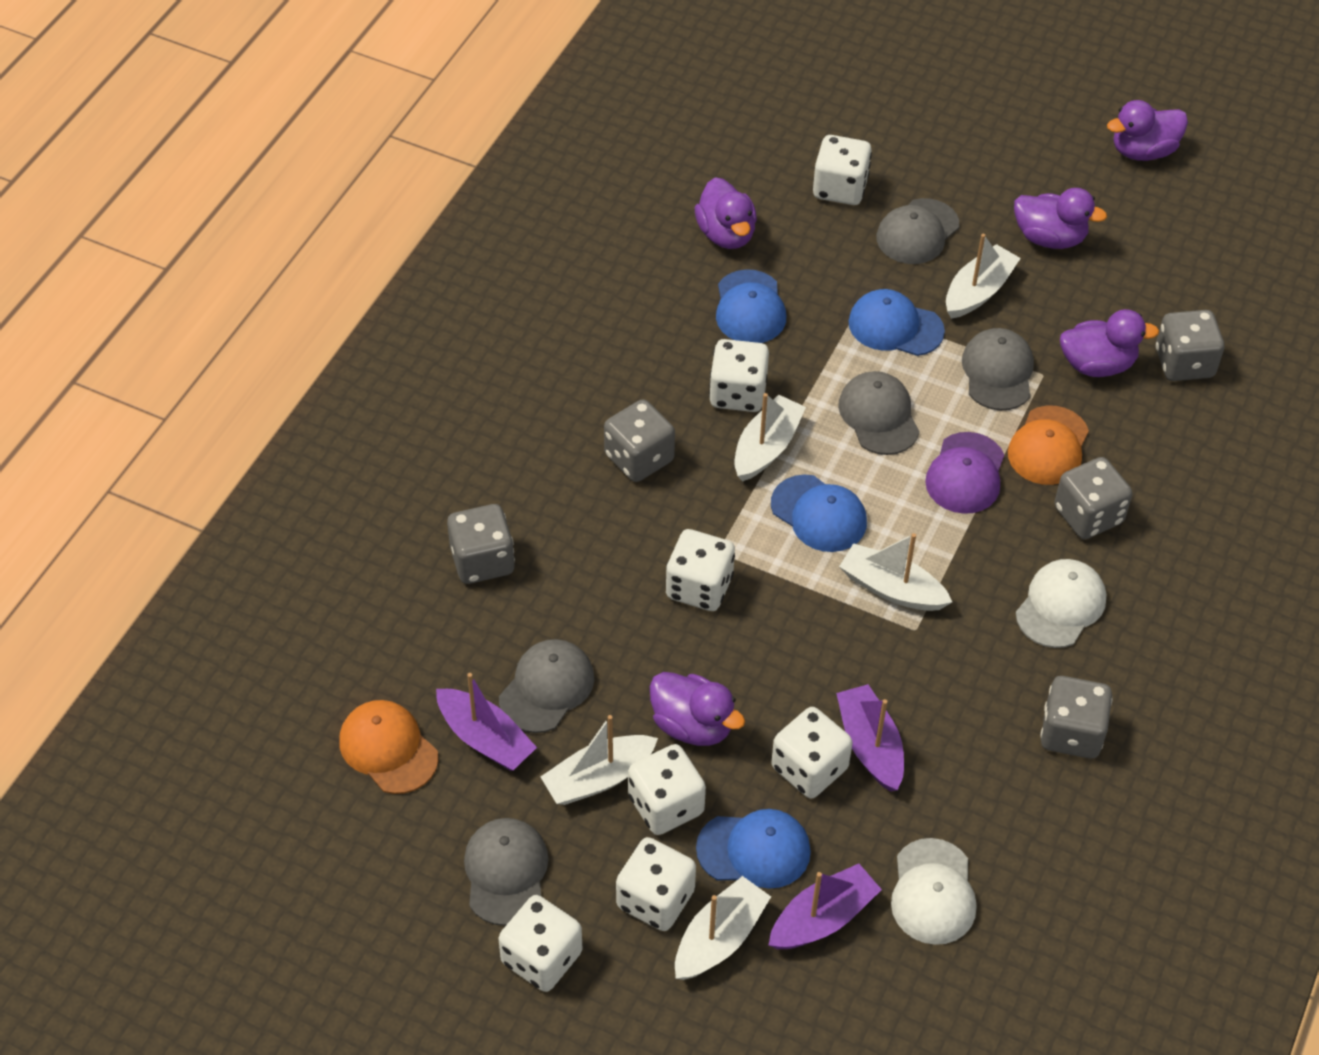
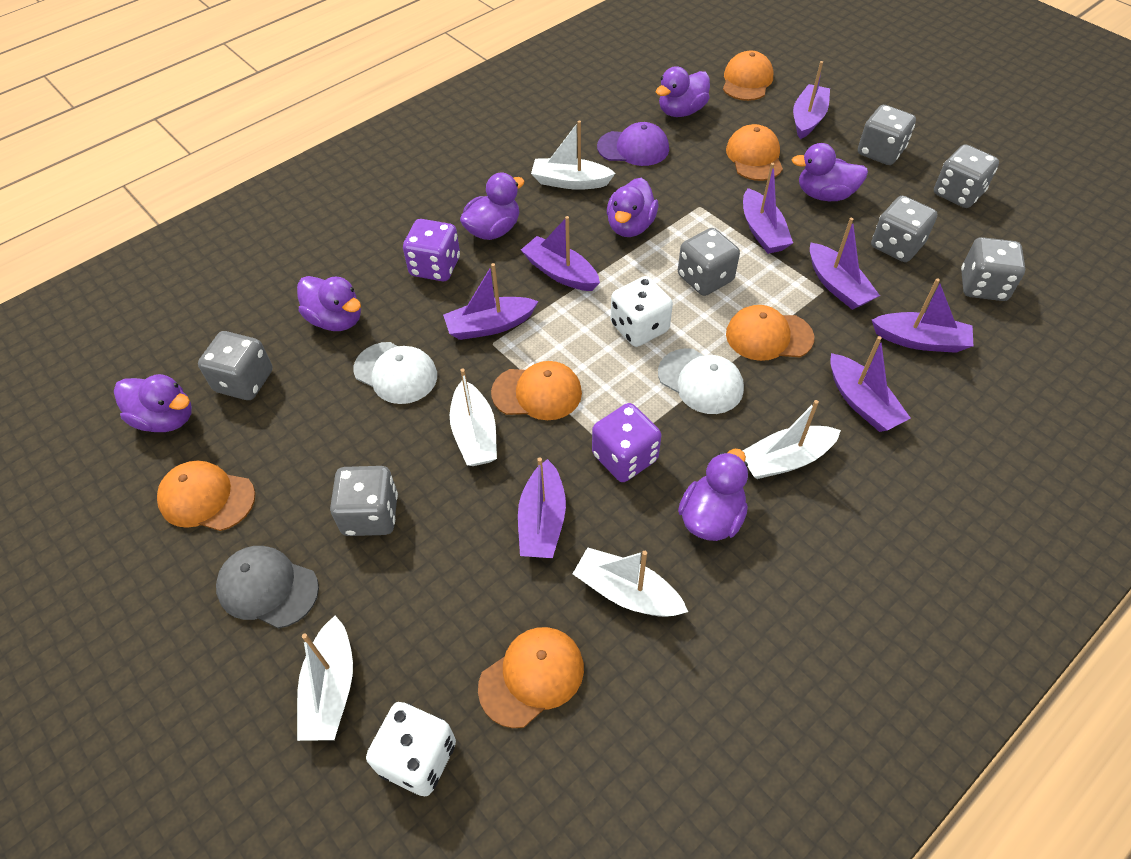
blue cap: 4 -> 0
grey cap: 5 -> 1
grey dice: 5 -> 7
orange cap: 2 -> 6
purple boat: 3 -> 8
purple dice: 0 -> 2
purple duck: 5 -> 7
white dice: 7 -> 2

